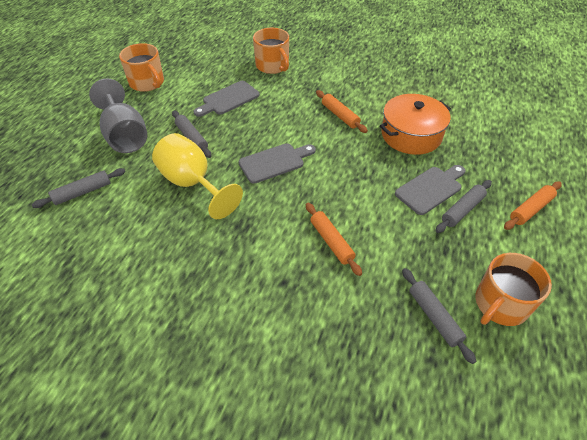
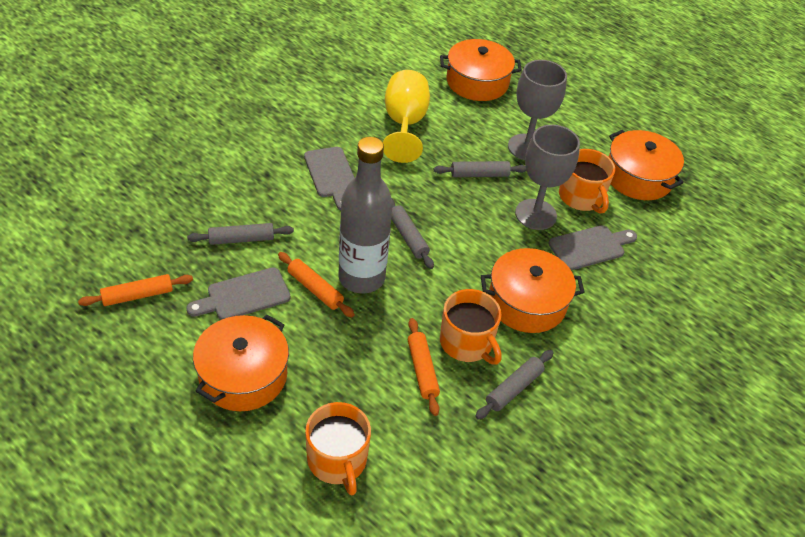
grey bottle: 0 -> 1
grey goblet: 1 -> 2
orange pot: 1 -> 4

